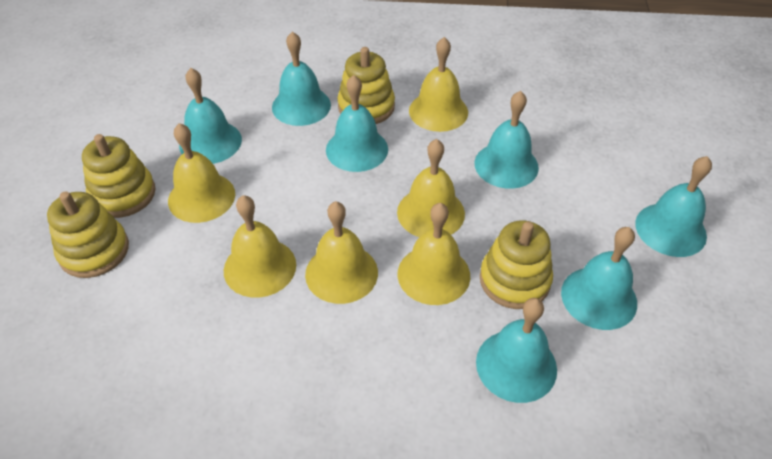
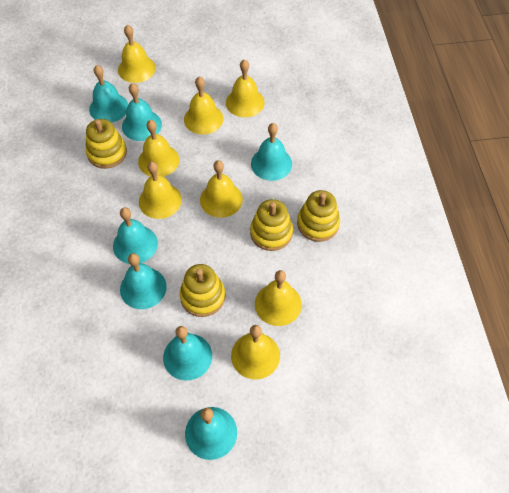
yellow bell: 6 -> 8

